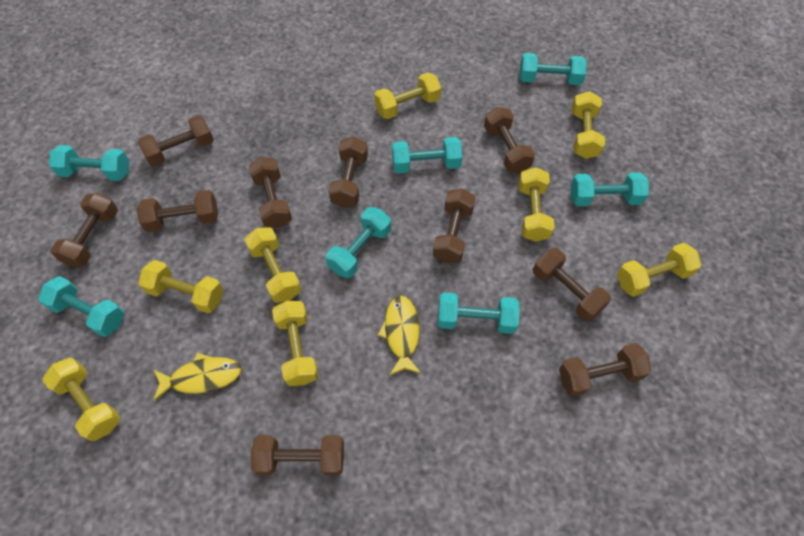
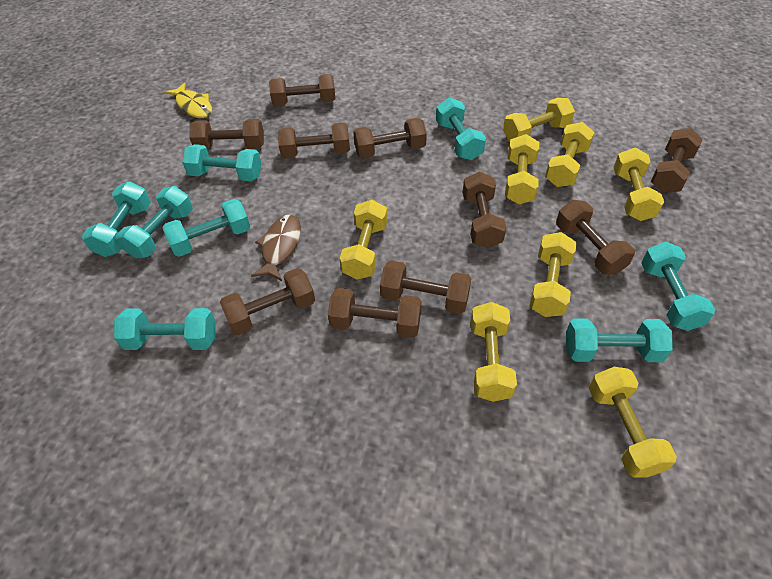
brown fish: 0 -> 1
turquoise dumbbell: 7 -> 8
yellow fish: 2 -> 1

